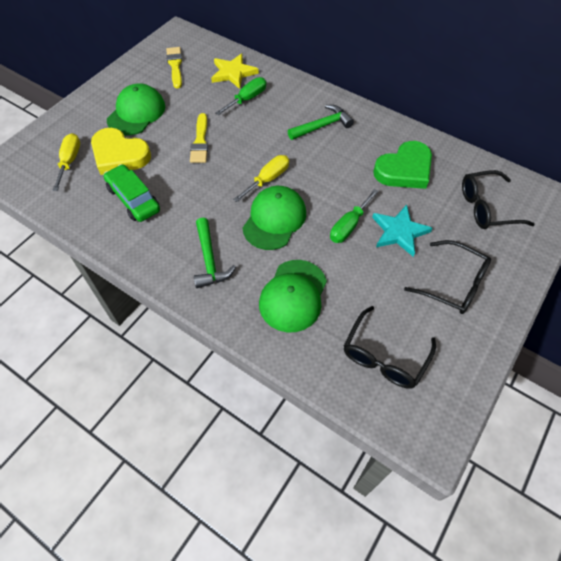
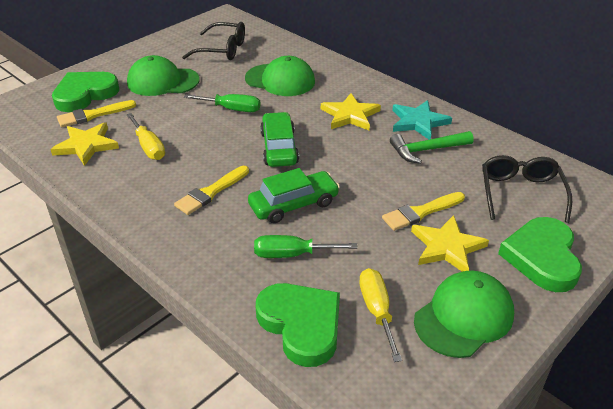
black glasses: 3 -> 2
green car: 1 -> 2
green hammer: 2 -> 1
green heart: 1 -> 3
yellow brush: 2 -> 3
yellow heart: 1 -> 0
yellow star: 1 -> 3

